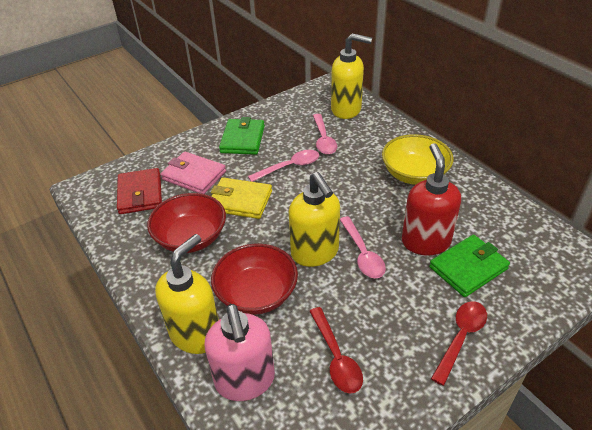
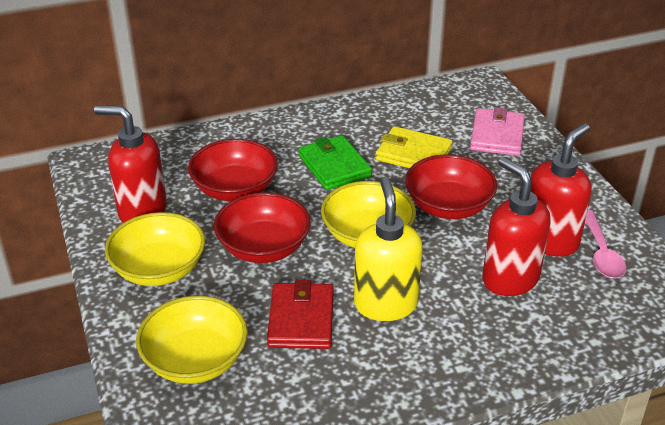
green wallet: 2 -> 1
pink soap dispenser: 1 -> 0
pink spoon: 3 -> 1
red bowl: 2 -> 3
red soap dispenser: 1 -> 3
red spoon: 2 -> 0
yellow bowl: 1 -> 3
yellow soap dispenser: 3 -> 1

